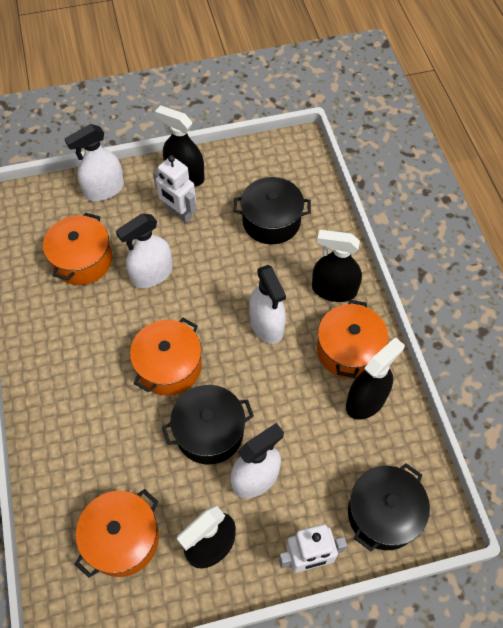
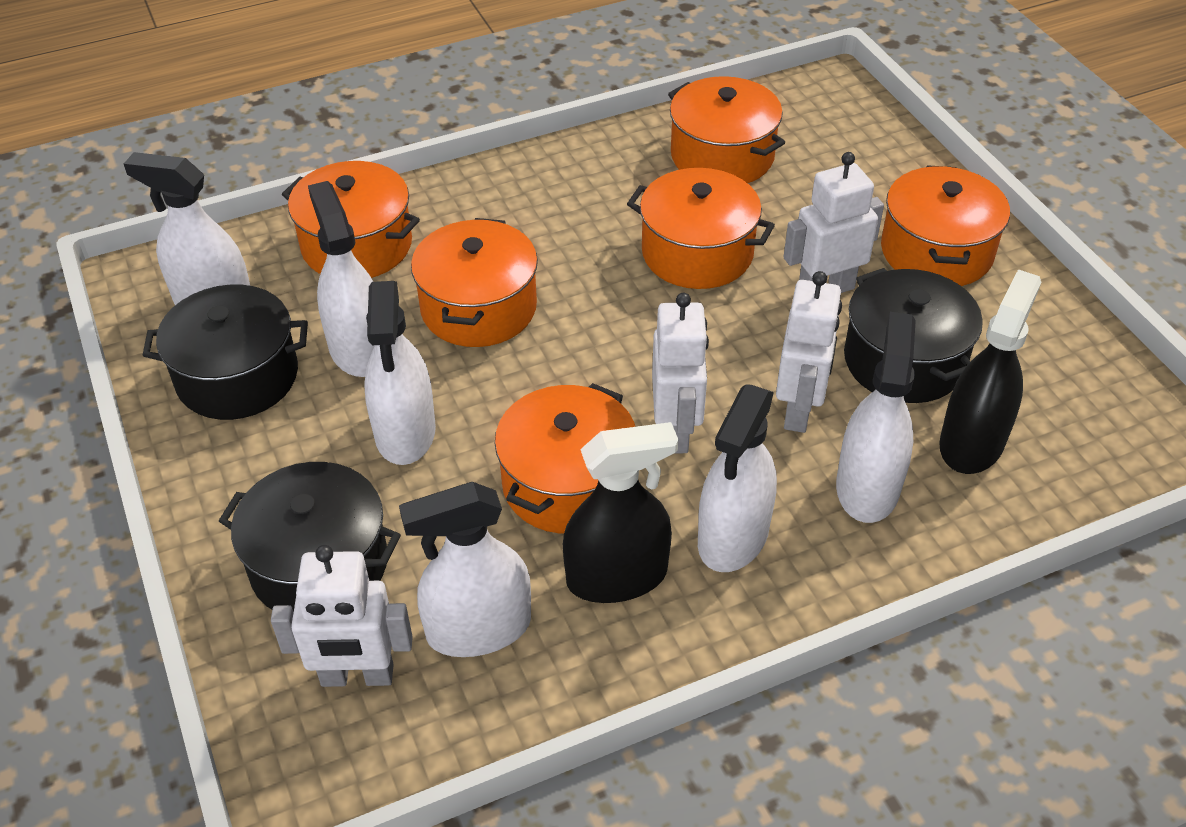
black spray bottle: 4 -> 2
orange pot: 4 -> 6
white robot: 2 -> 4
white spray bottle: 4 -> 6

